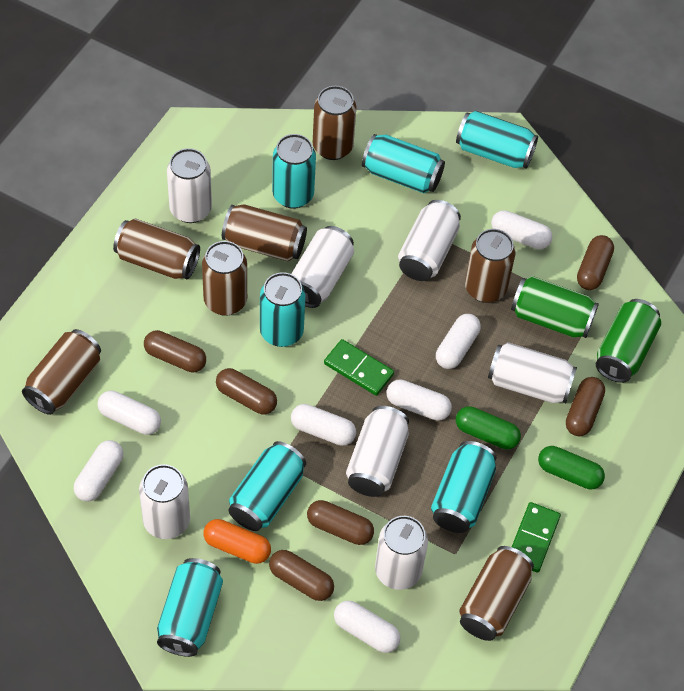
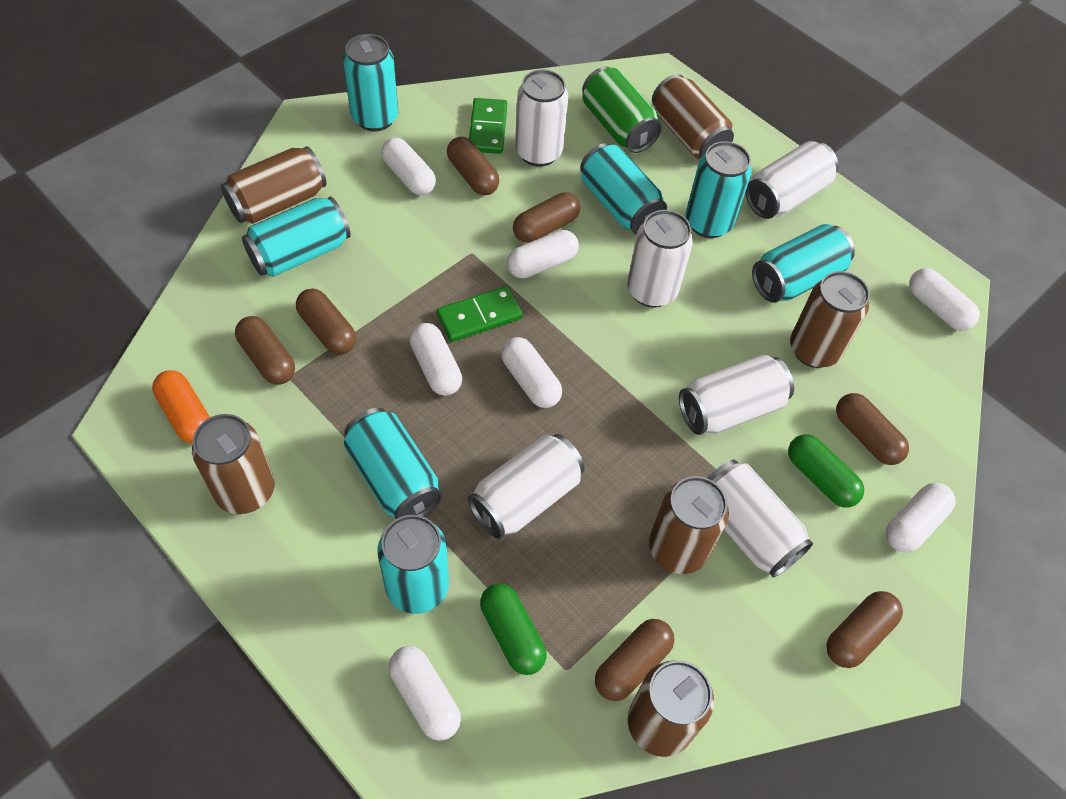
brown can: 7 -> 6
brown capsule: 6 -> 7
green can: 2 -> 1
white can: 7 -> 6

